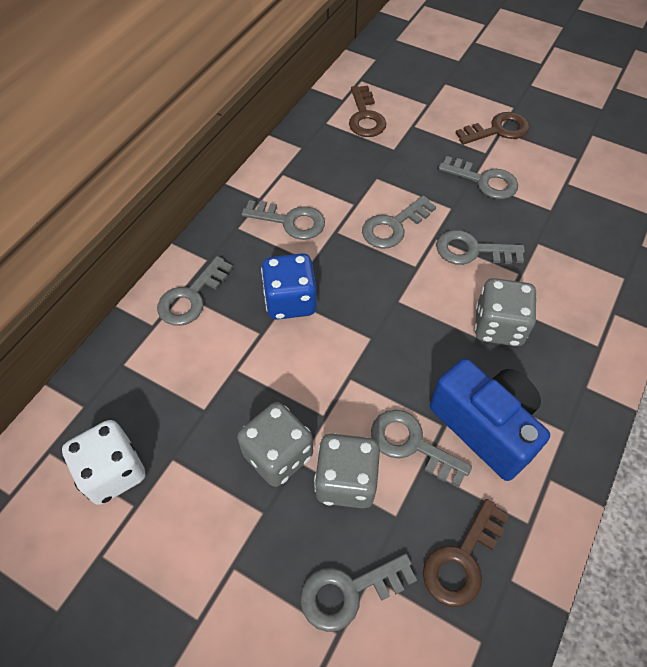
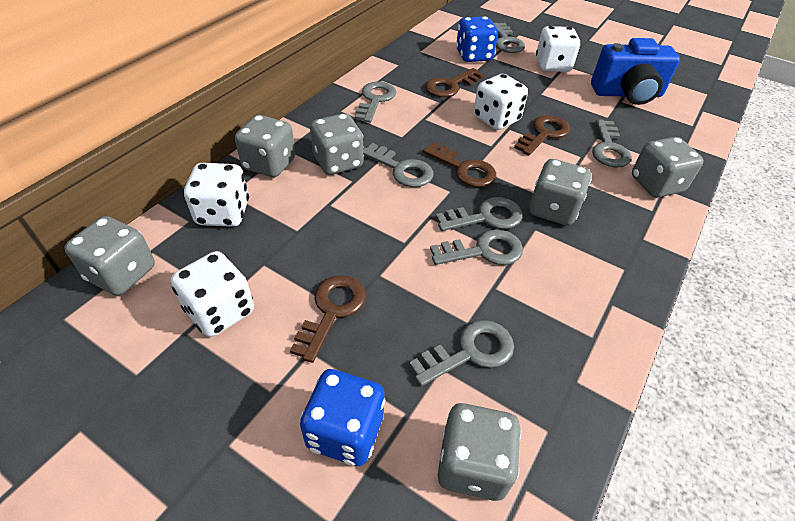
blue dice: 1 -> 2
brown key: 3 -> 4
grey dice: 3 -> 6
white dice: 1 -> 4

